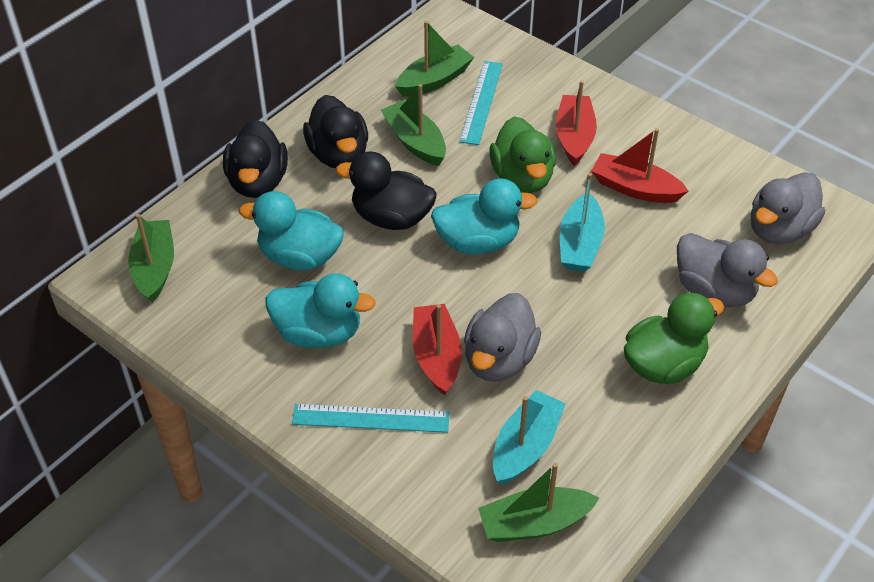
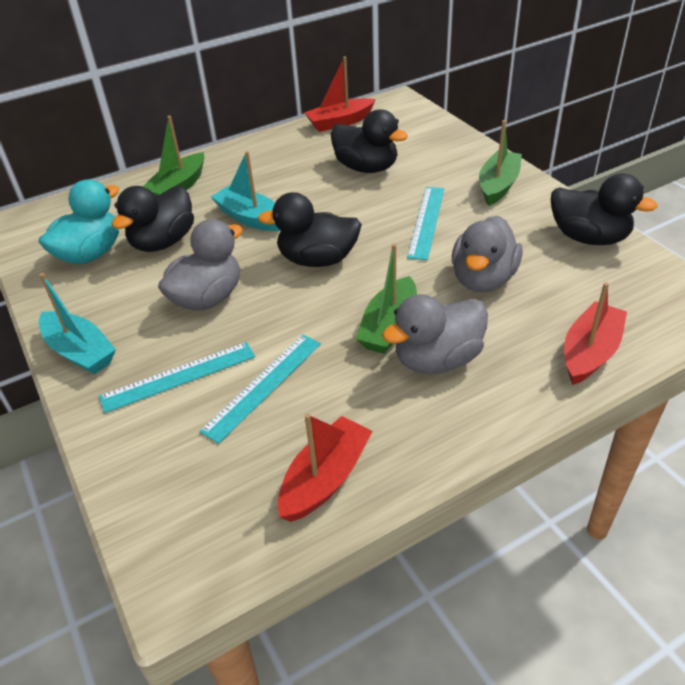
black duck: 3 -> 4
green boat: 4 -> 3
green duck: 2 -> 0
turquoise duck: 3 -> 1
turquoise ruler: 2 -> 3

